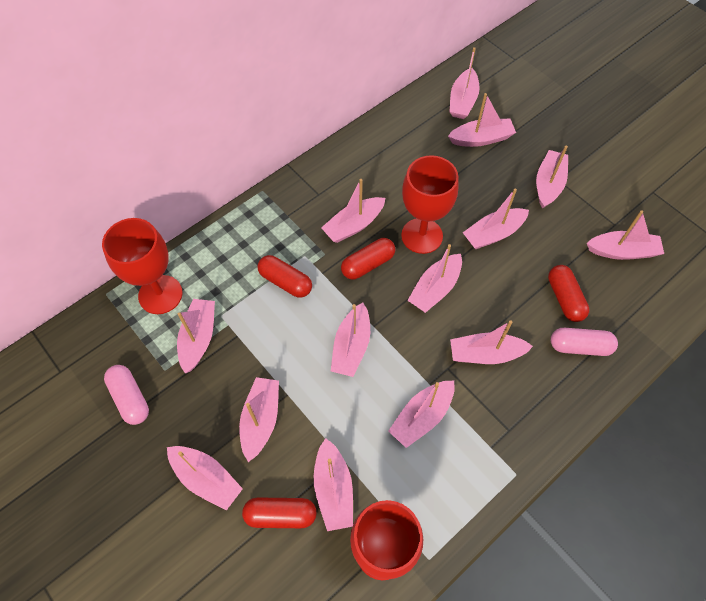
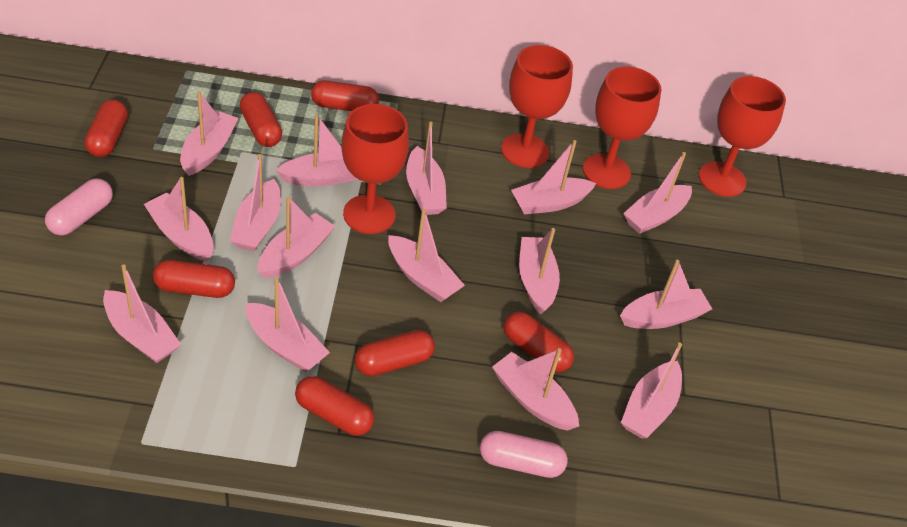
pink boat: 14 -> 15
red capsule: 4 -> 7
red goblet: 3 -> 4

